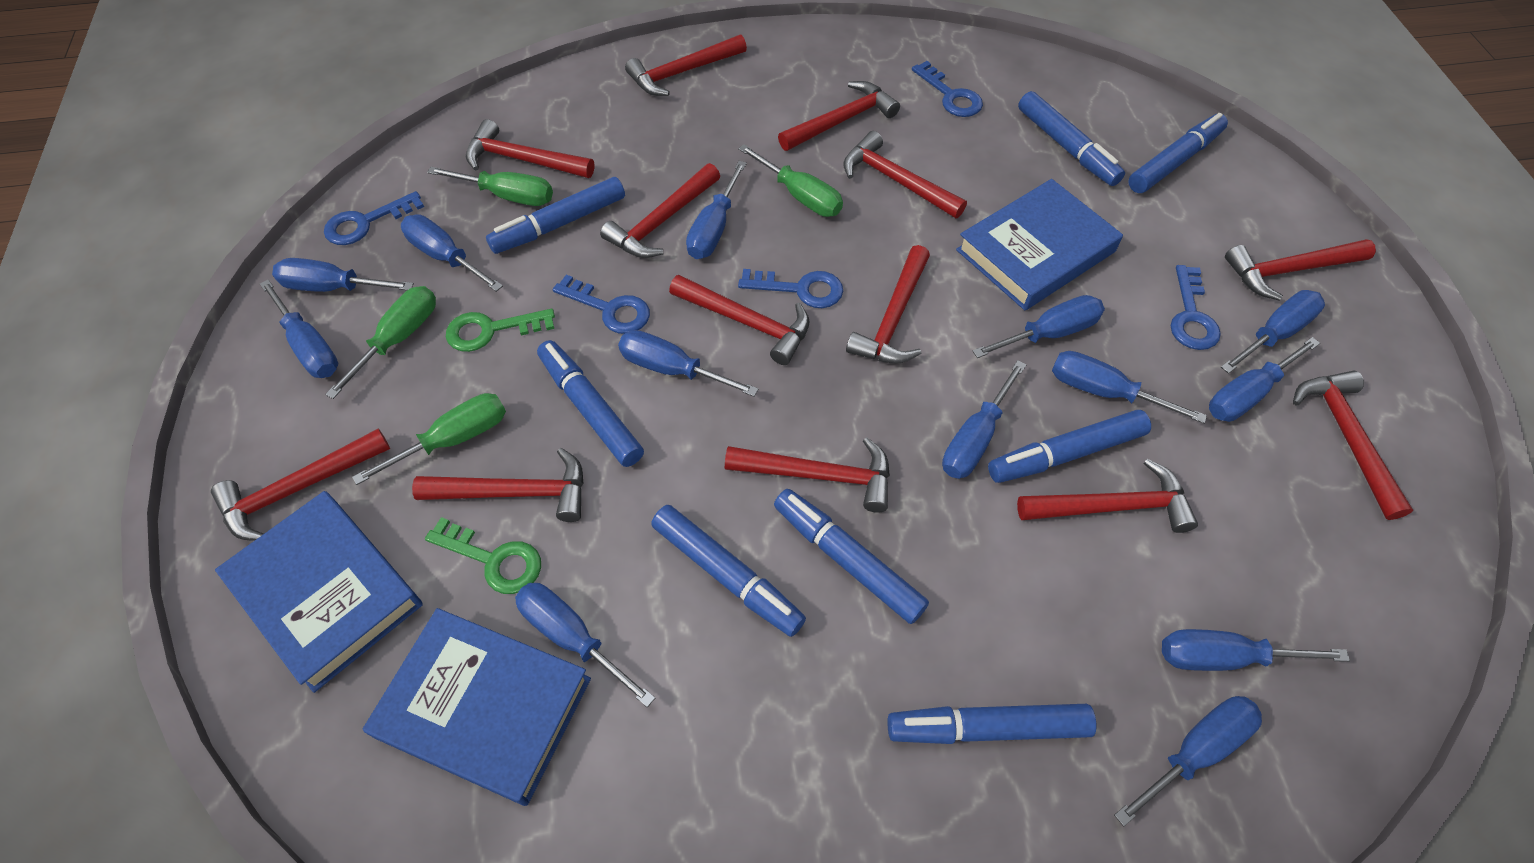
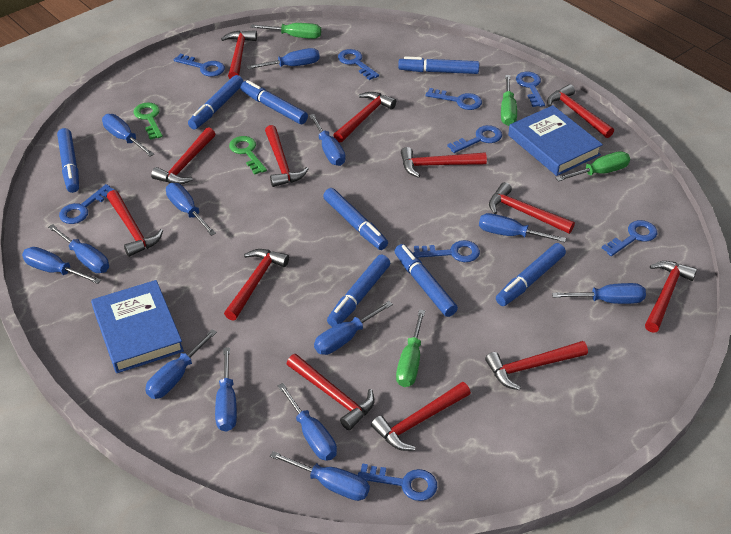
blue book: 3 -> 2
blue key: 5 -> 9

